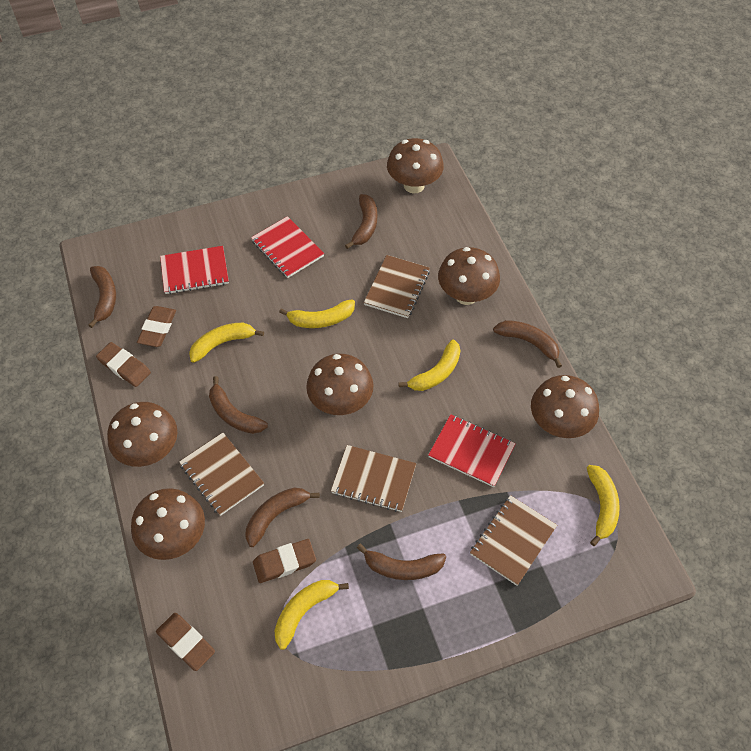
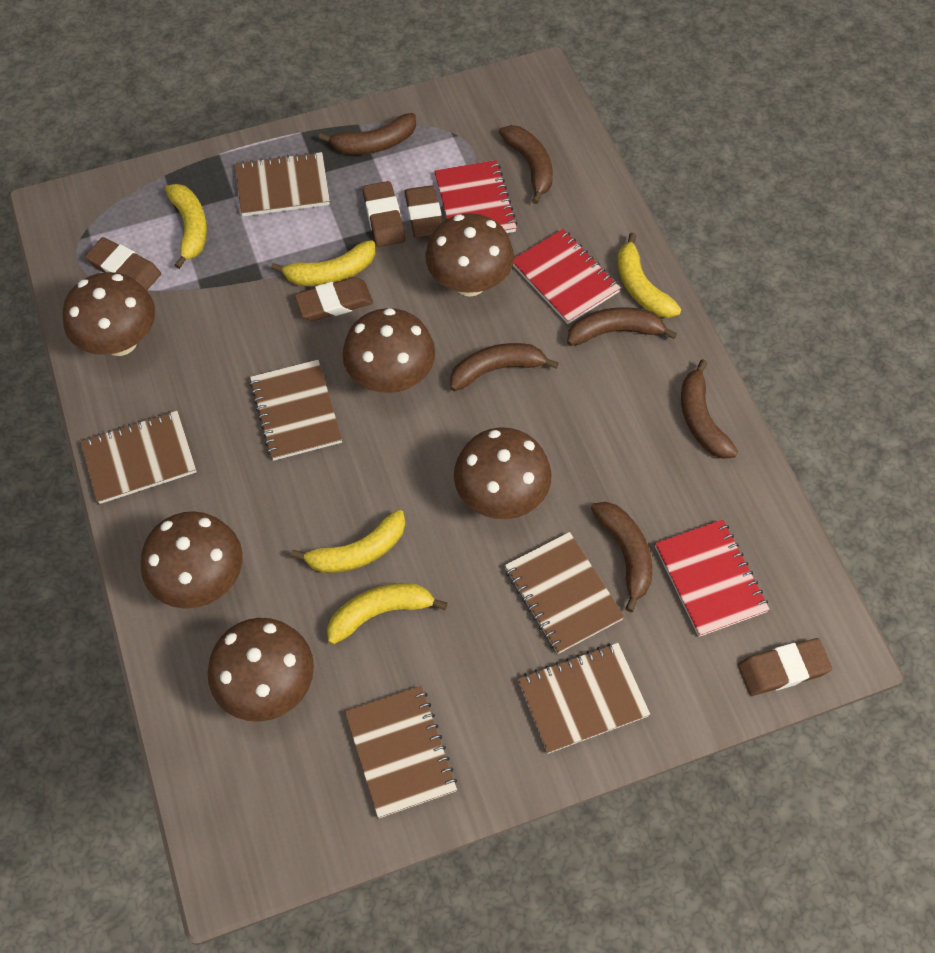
brown eraser: 4 -> 5
brown notebook: 4 -> 6

